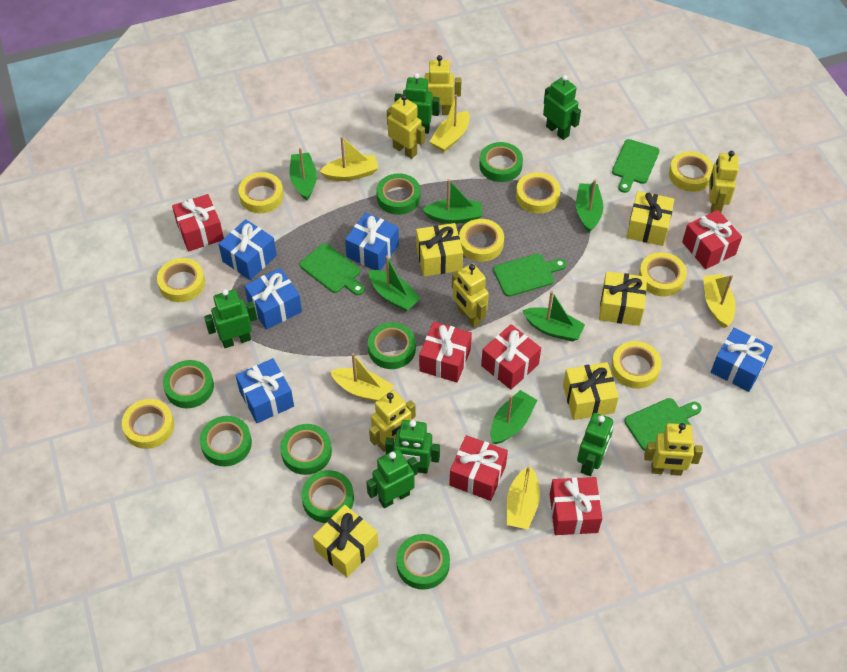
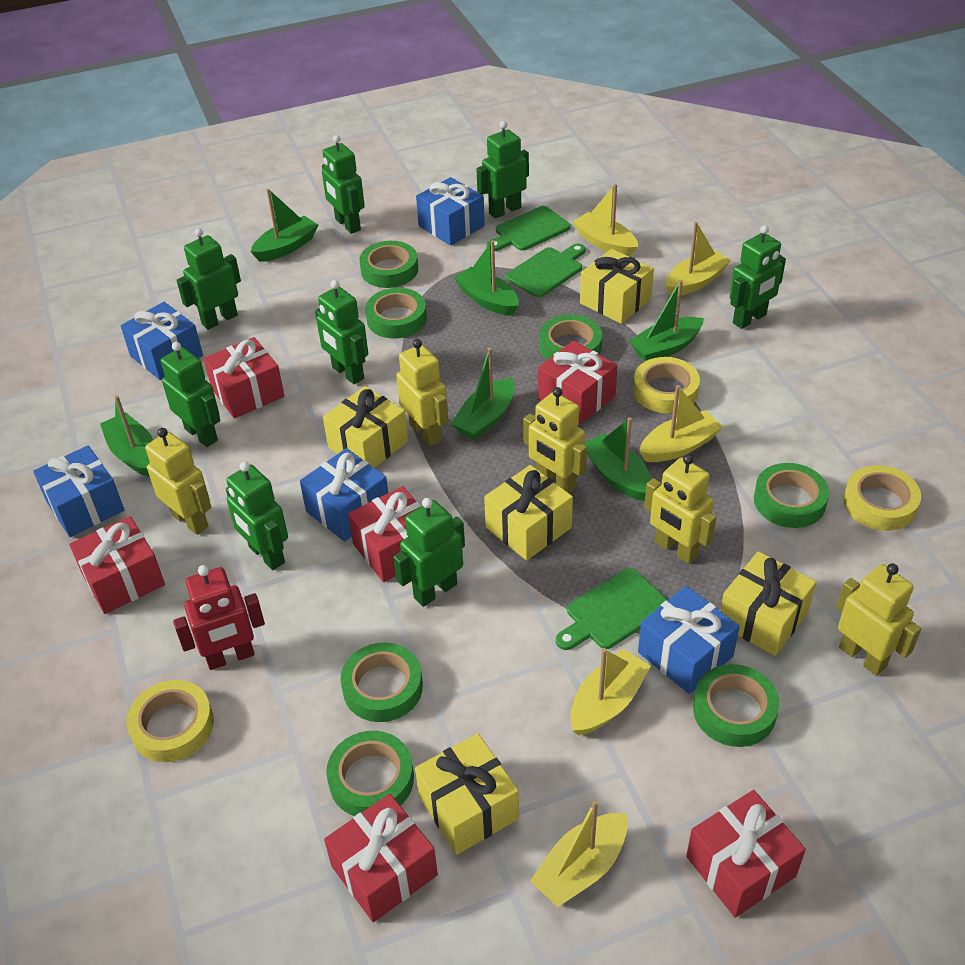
green cutting board: 4 -> 3
green robot: 6 -> 8
green tape: 8 -> 7
red robot: 0 -> 1
yellow robot: 6 -> 5
yellow tape: 8 -> 3

